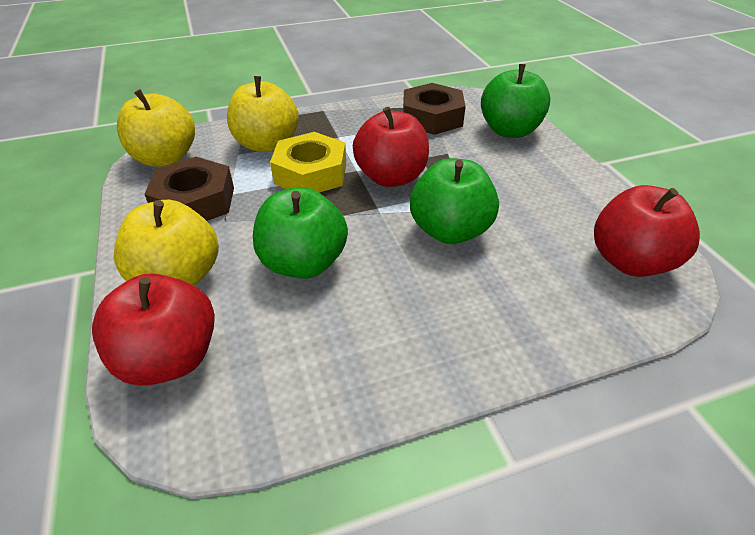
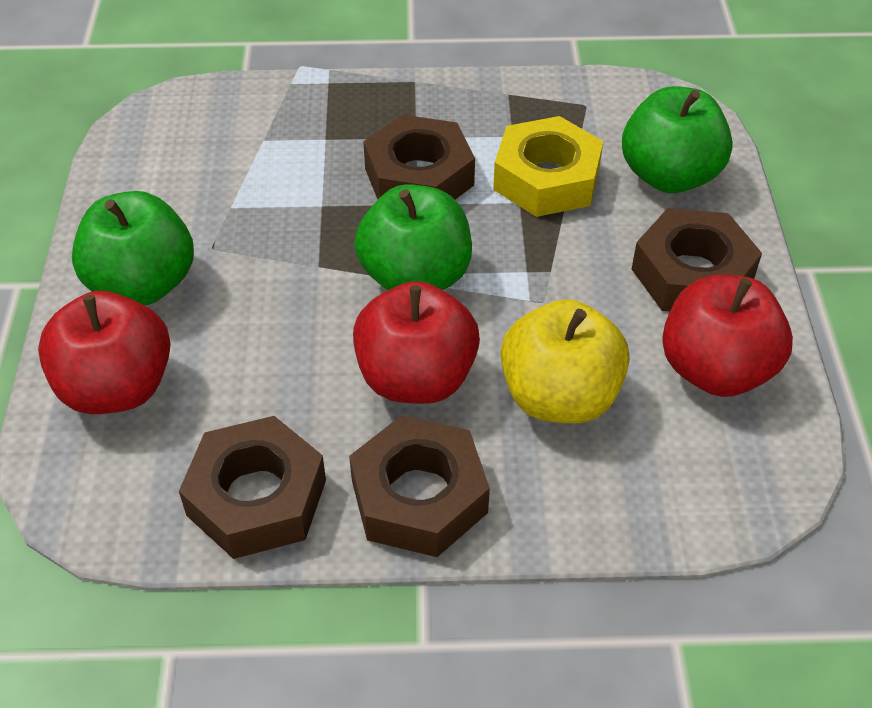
brown nut: 2 -> 4
yellow apple: 3 -> 1

